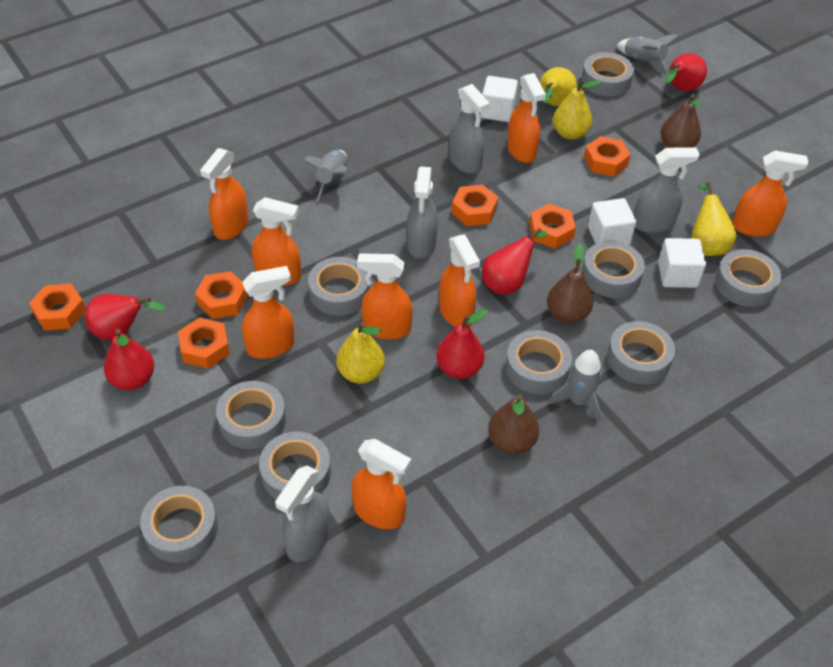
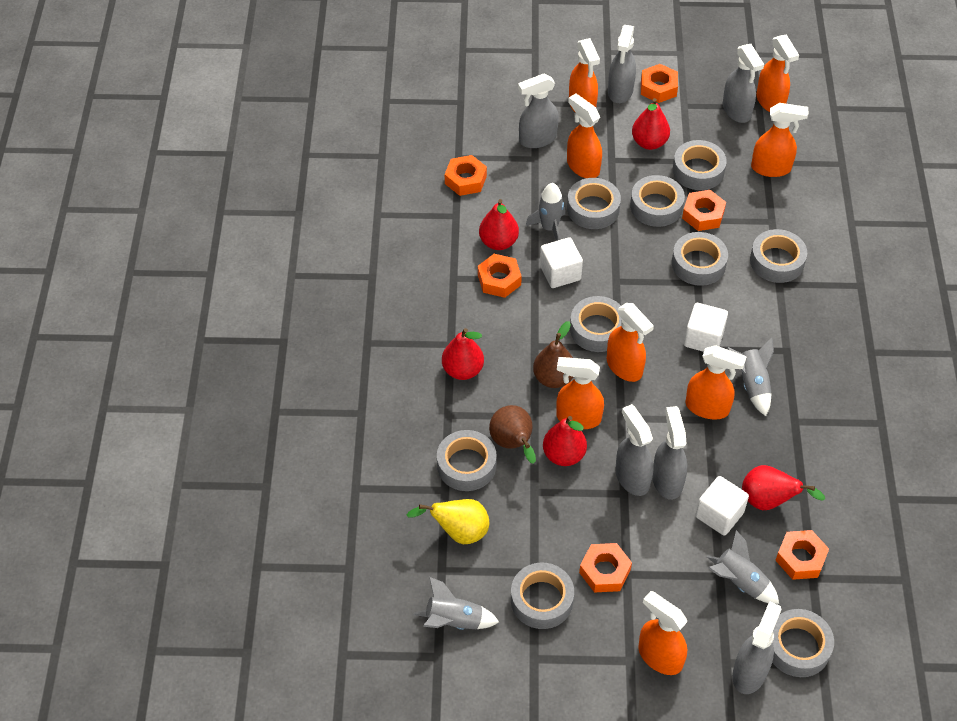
brown pear: 3 -> 2
grey rocket: 3 -> 4
grey spray bottle: 4 -> 6
yellow pear: 4 -> 1

